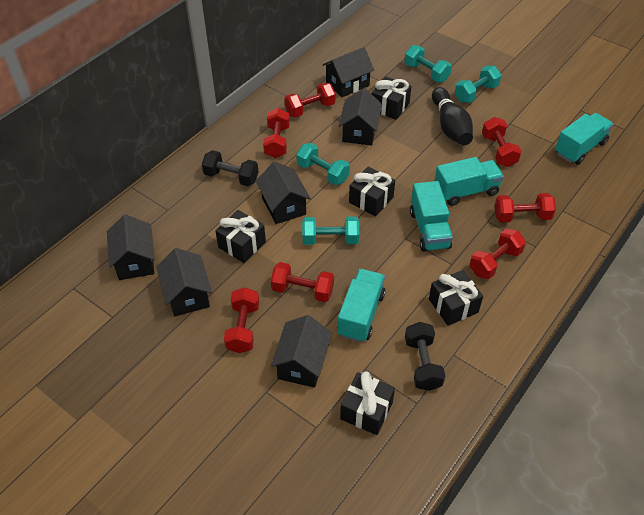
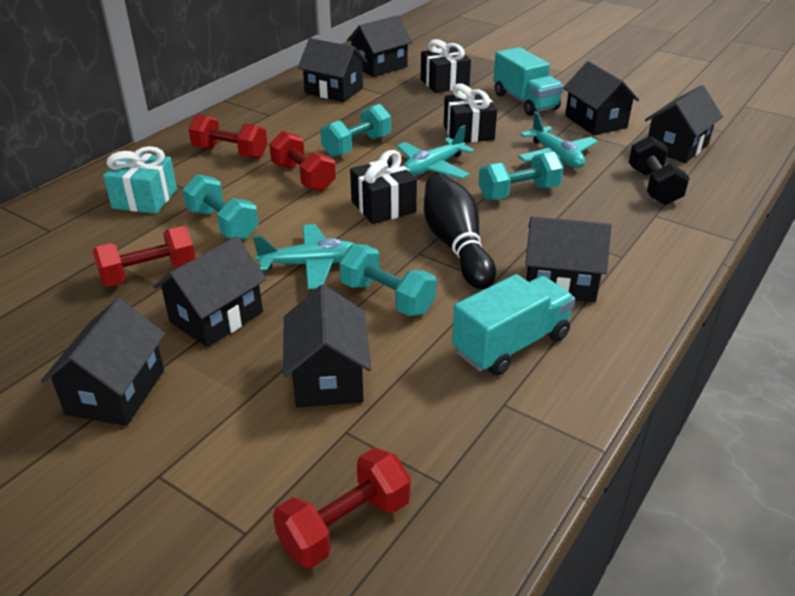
black dumbbell: 2 -> 1
black gift: 5 -> 3
black house: 6 -> 8
red dumbbell: 7 -> 4
turquoise gift: 0 -> 1
turquoise plane: 0 -> 3
turquoise truck: 4 -> 2

